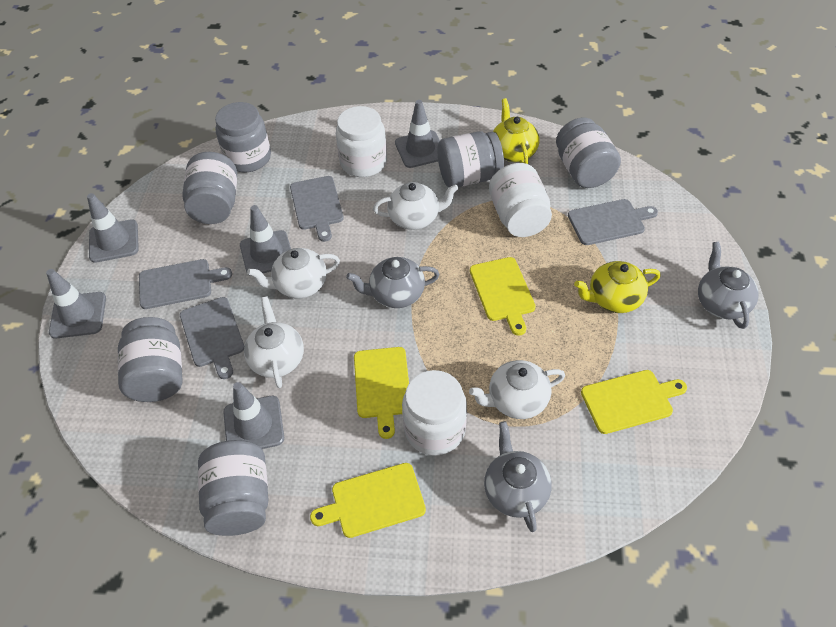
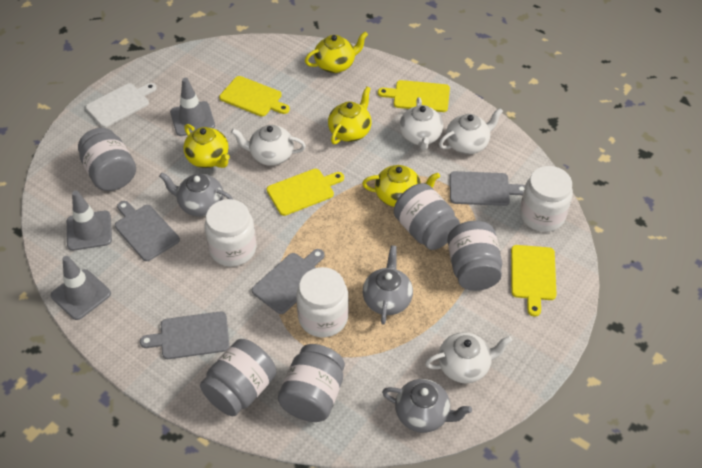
grey jar: 6 -> 5
grey traffic cone: 5 -> 3
white cutting board: 0 -> 1
yellow teapot: 2 -> 4

